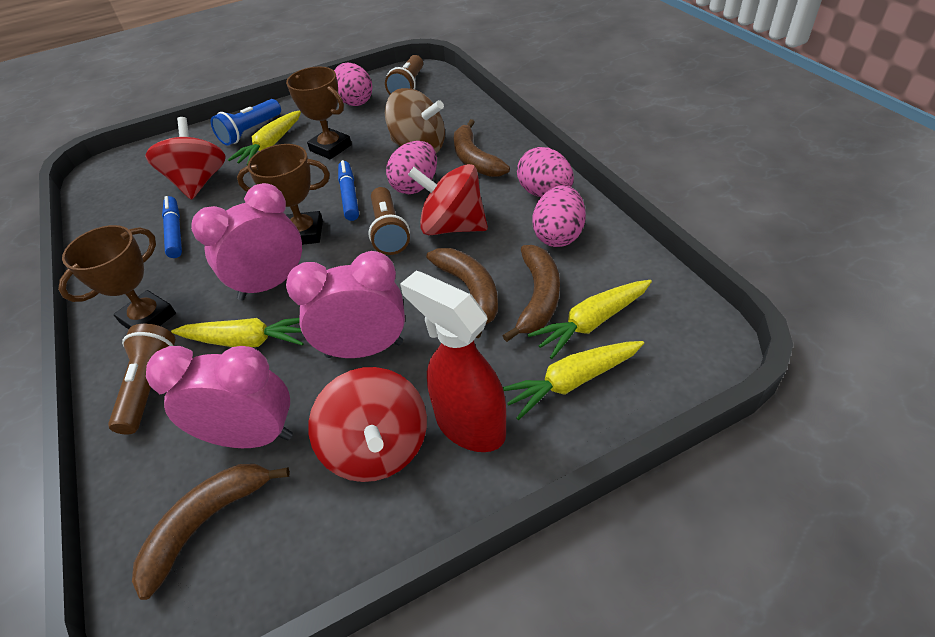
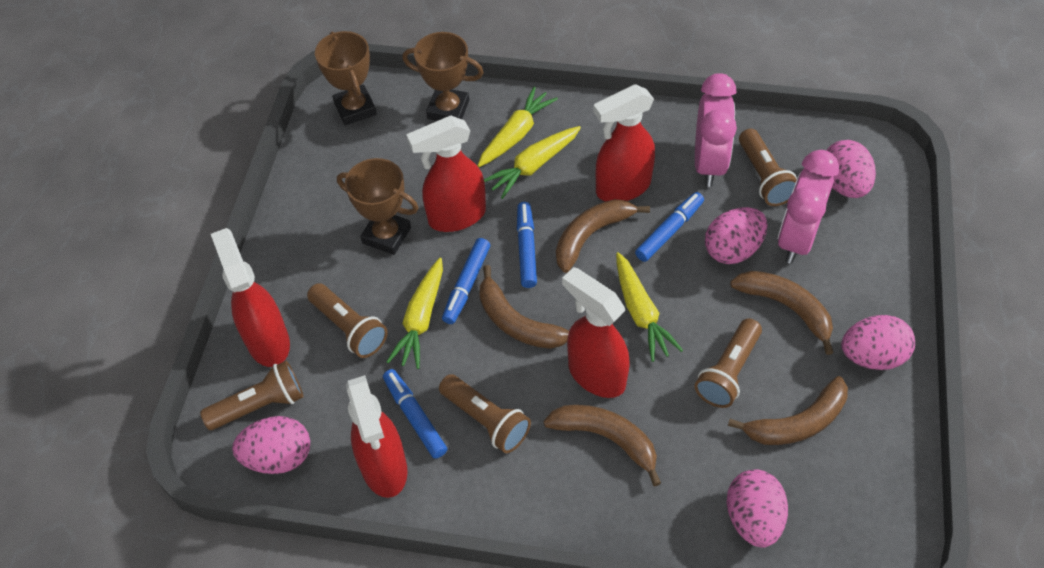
blue flashlight: 1 -> 0
blue marker: 2 -> 4
brown banana: 4 -> 5
brown flashlight: 3 -> 5
brown spinning top: 1 -> 0
pink clock: 3 -> 2
pink egg: 4 -> 5
red spinning top: 3 -> 0
red spray bottle: 1 -> 5

